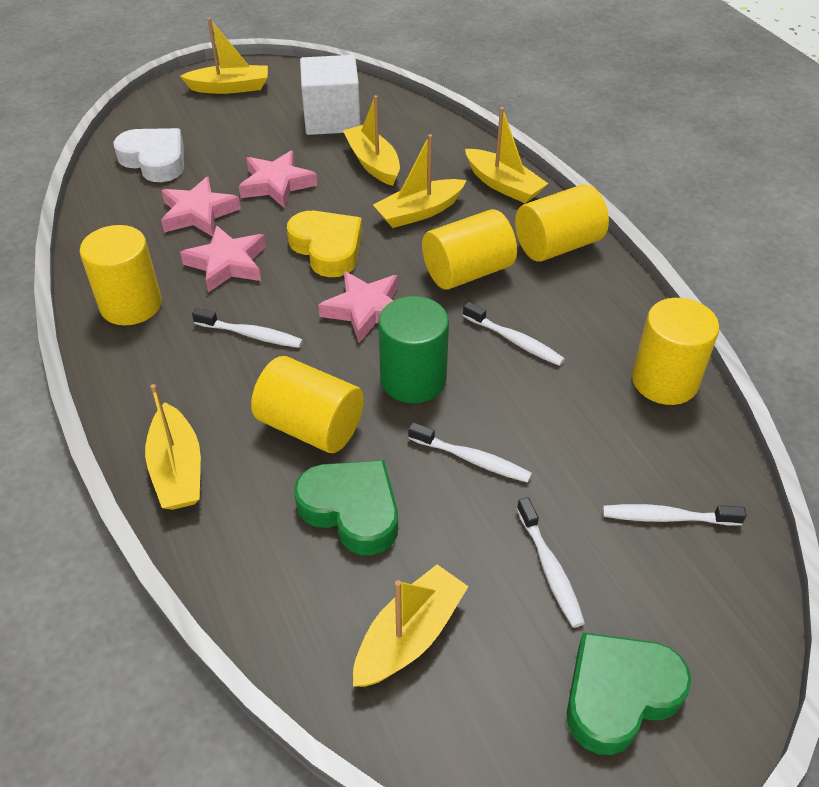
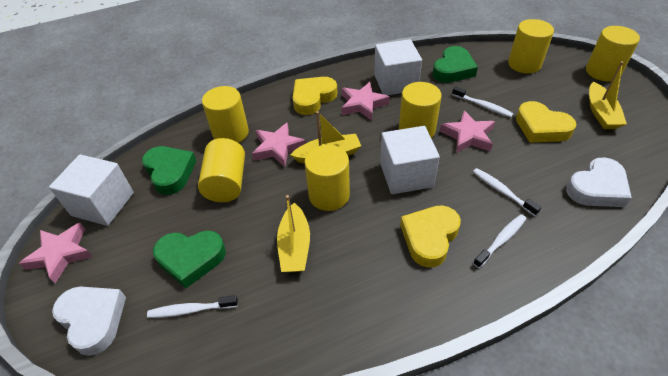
green cylinder: 1 -> 0
green heart: 2 -> 3
white cube: 1 -> 3
white heart: 1 -> 2
white toothbrush: 5 -> 4
yellow boat: 6 -> 3
yellow cylinder: 5 -> 6
yellow heart: 1 -> 3

